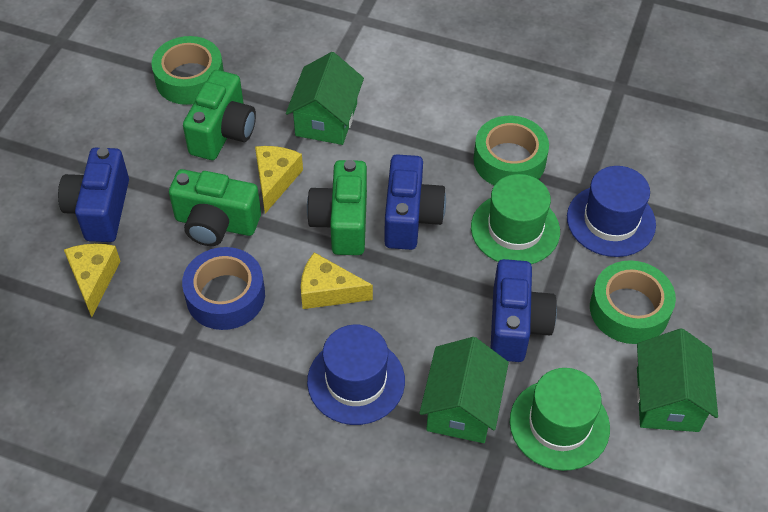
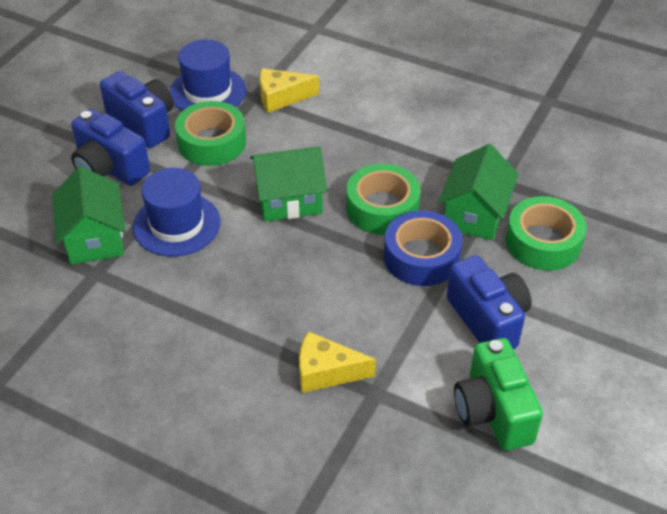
green camera: 3 -> 1
green hat: 2 -> 0
yellow cheese: 3 -> 2

